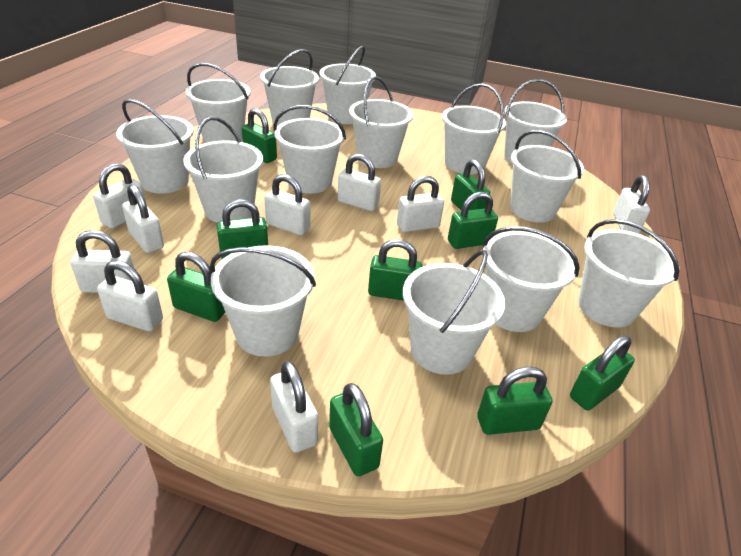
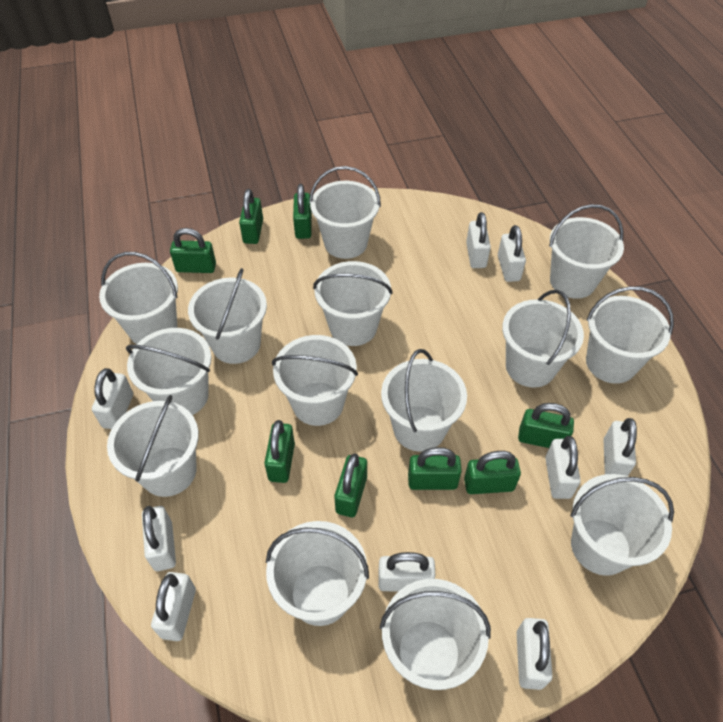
green padlock: 9 -> 8

